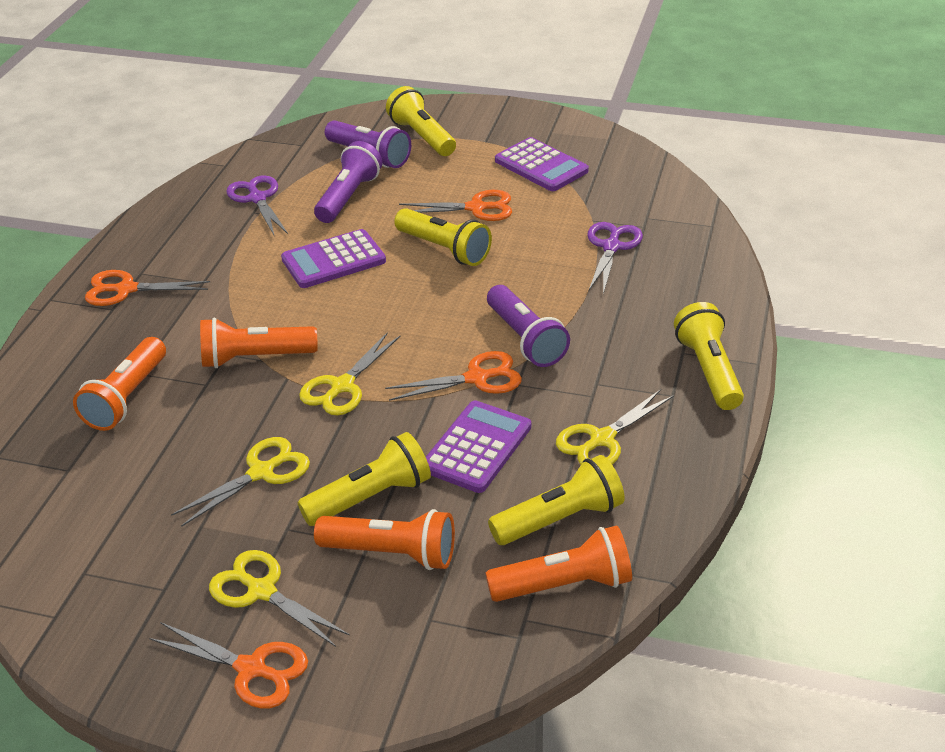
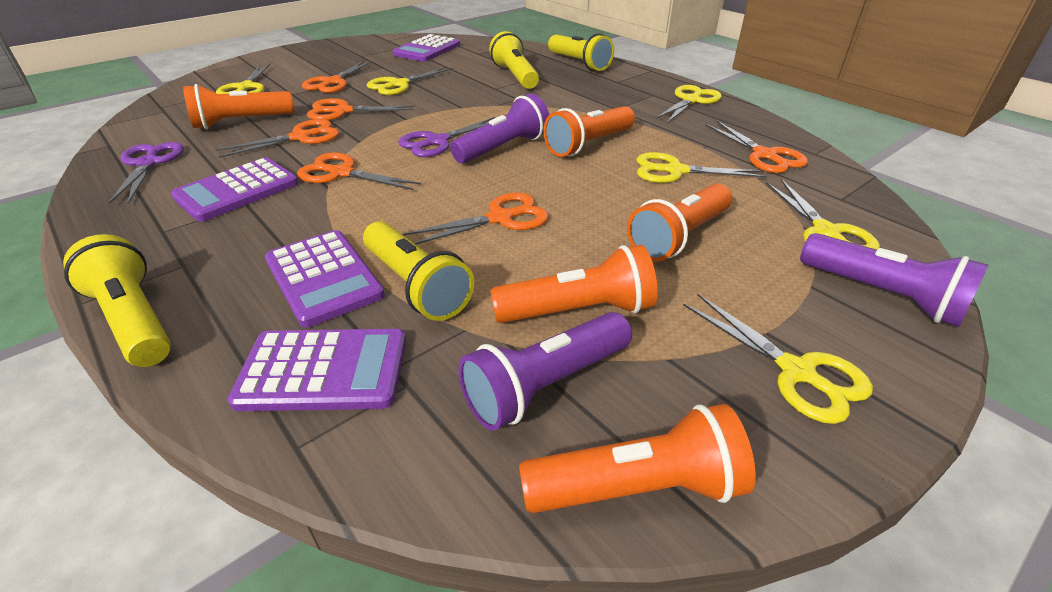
orange flashlight: 4 -> 5
orange scissors: 4 -> 6
purple calculator: 3 -> 4
yellow flashlight: 5 -> 4
yellow scissors: 4 -> 6

